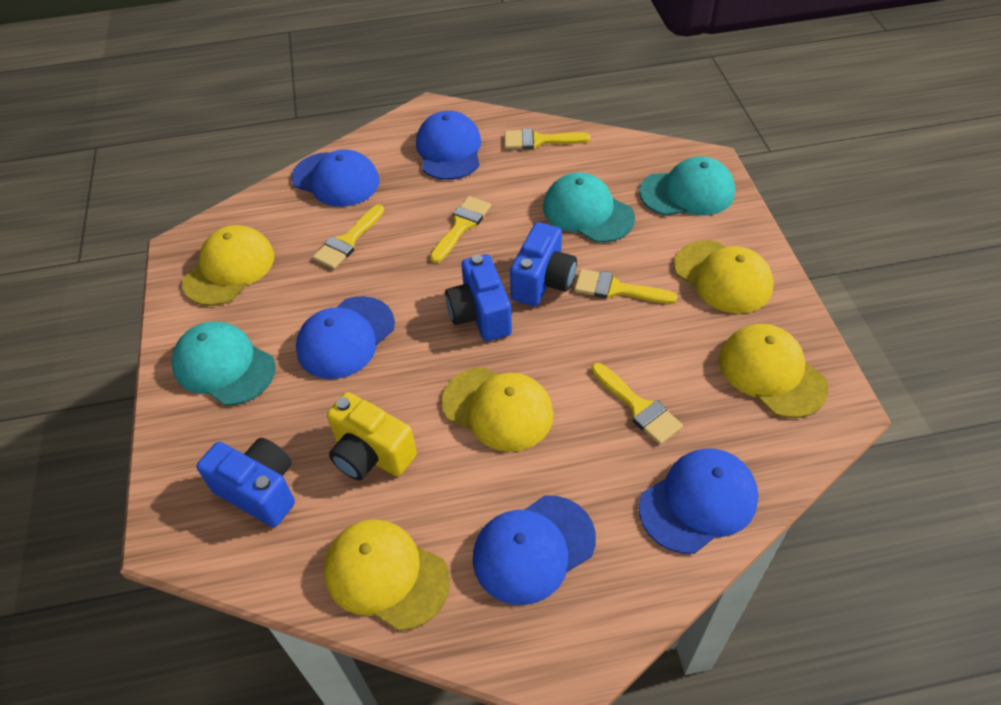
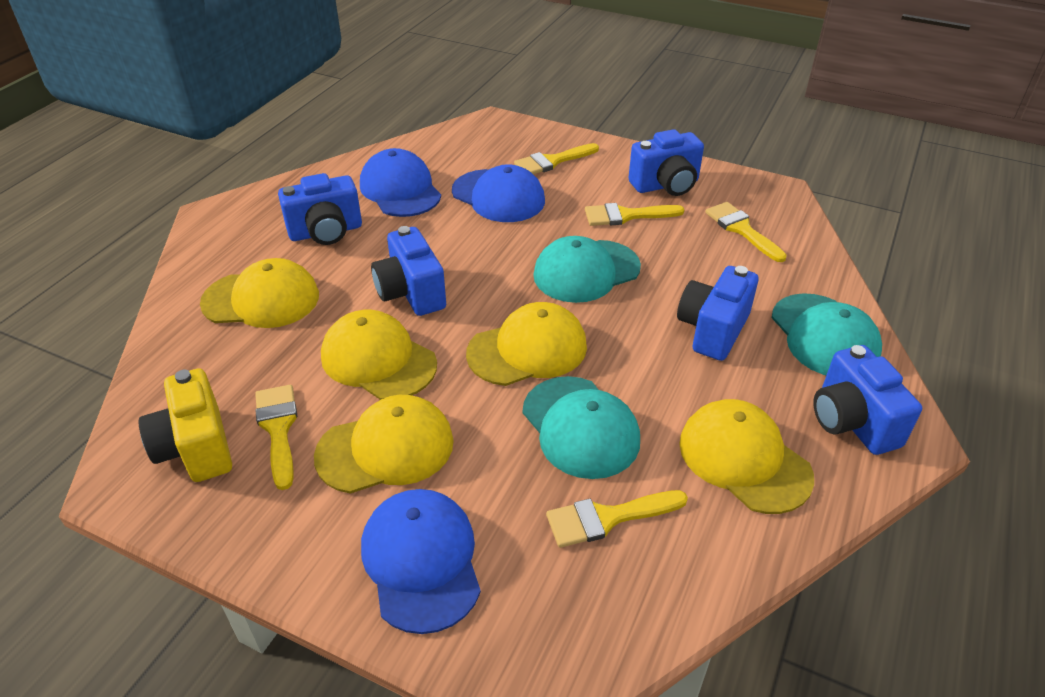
blue camera: 3 -> 5
blue cap: 5 -> 3

